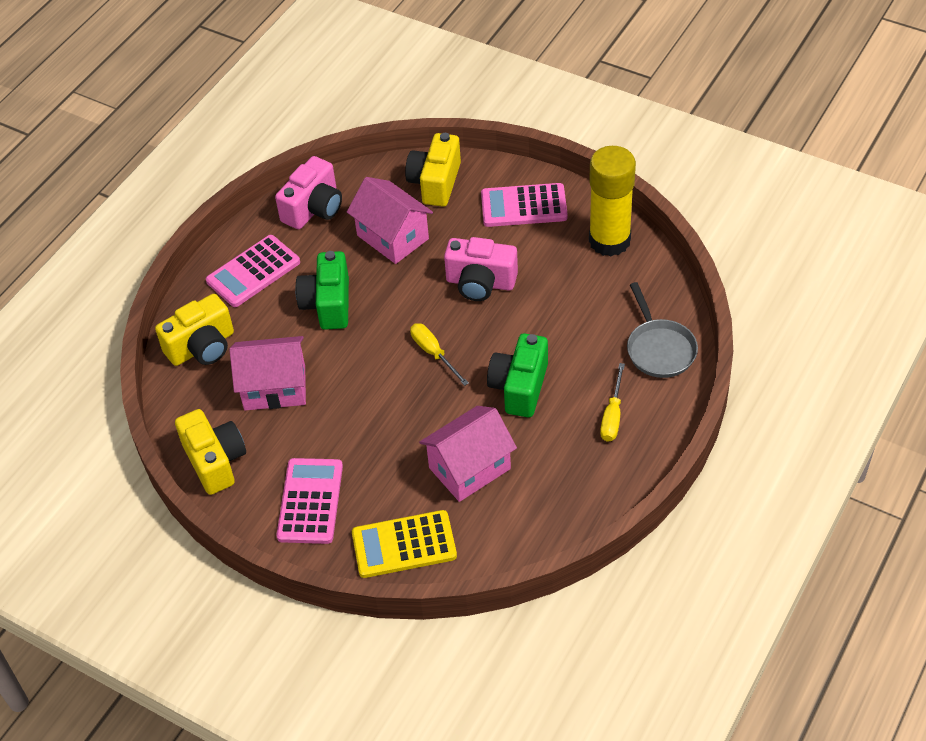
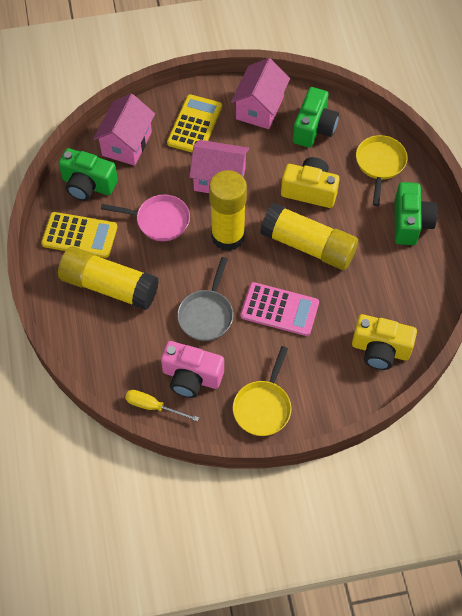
green camera: 2 -> 3
pink calculator: 3 -> 1
pink camera: 2 -> 1
pink pan: 0 -> 1
yellow calculator: 1 -> 2
yellow camera: 3 -> 2
yellow glue stick: 1 -> 3
yellow pan: 0 -> 2
yellow screwdriver: 2 -> 1

